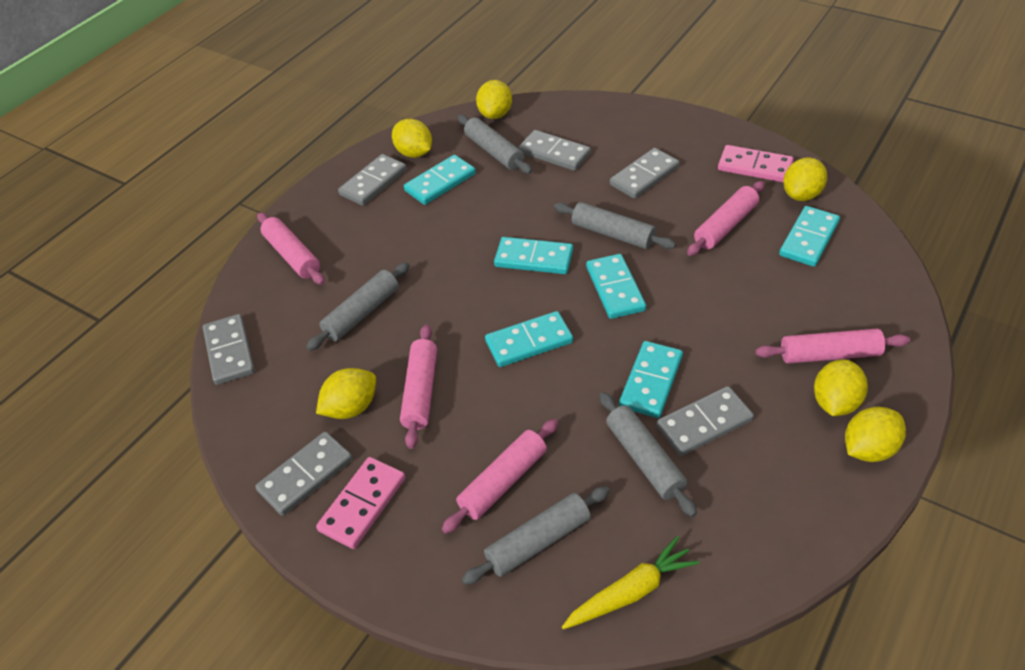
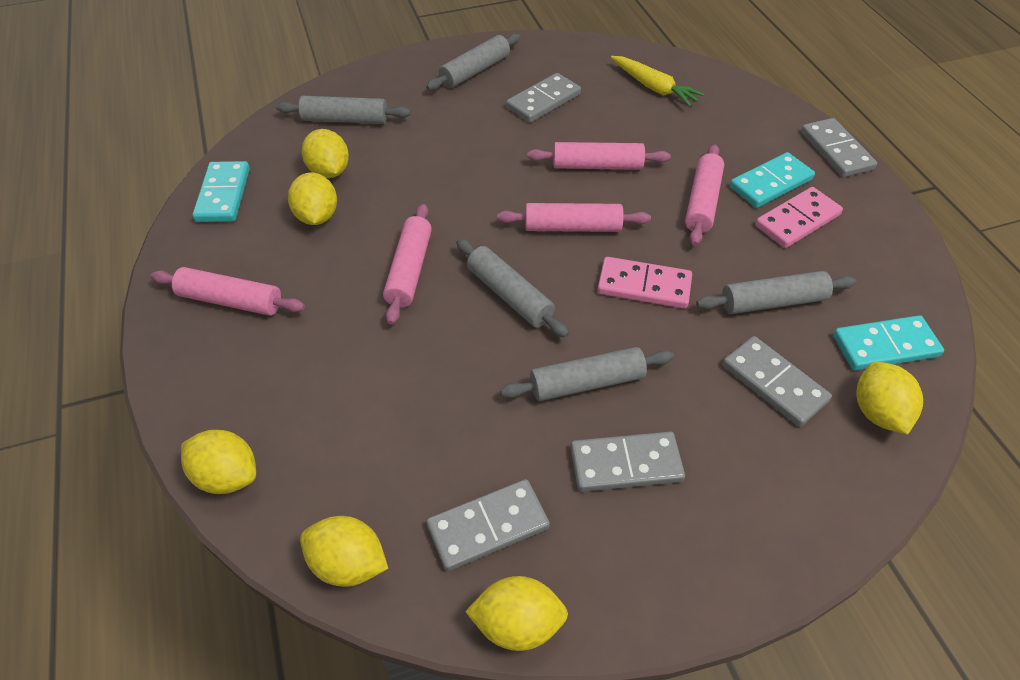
grey domino: 6 -> 5
turquoise domino: 6 -> 3

